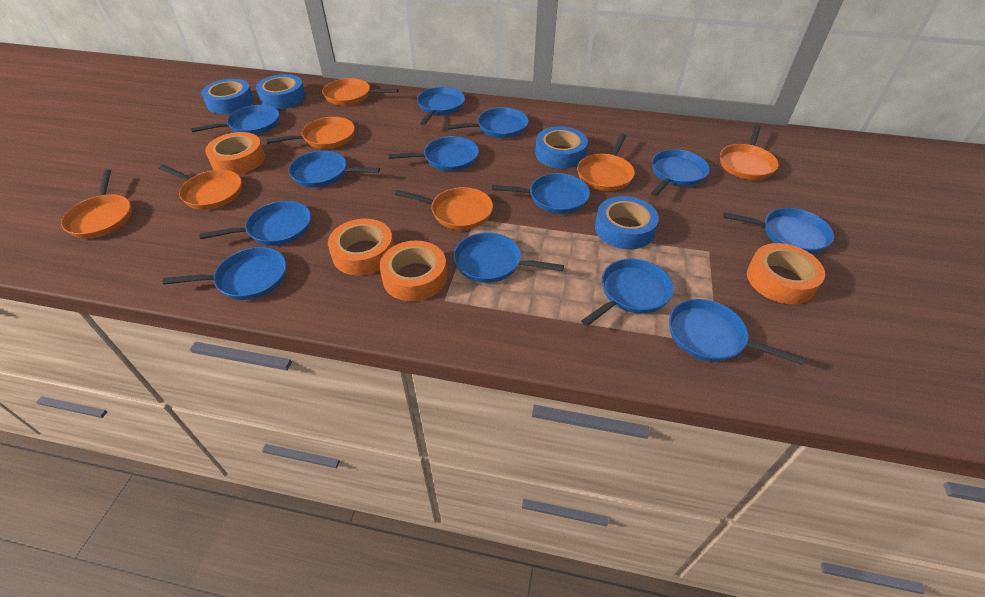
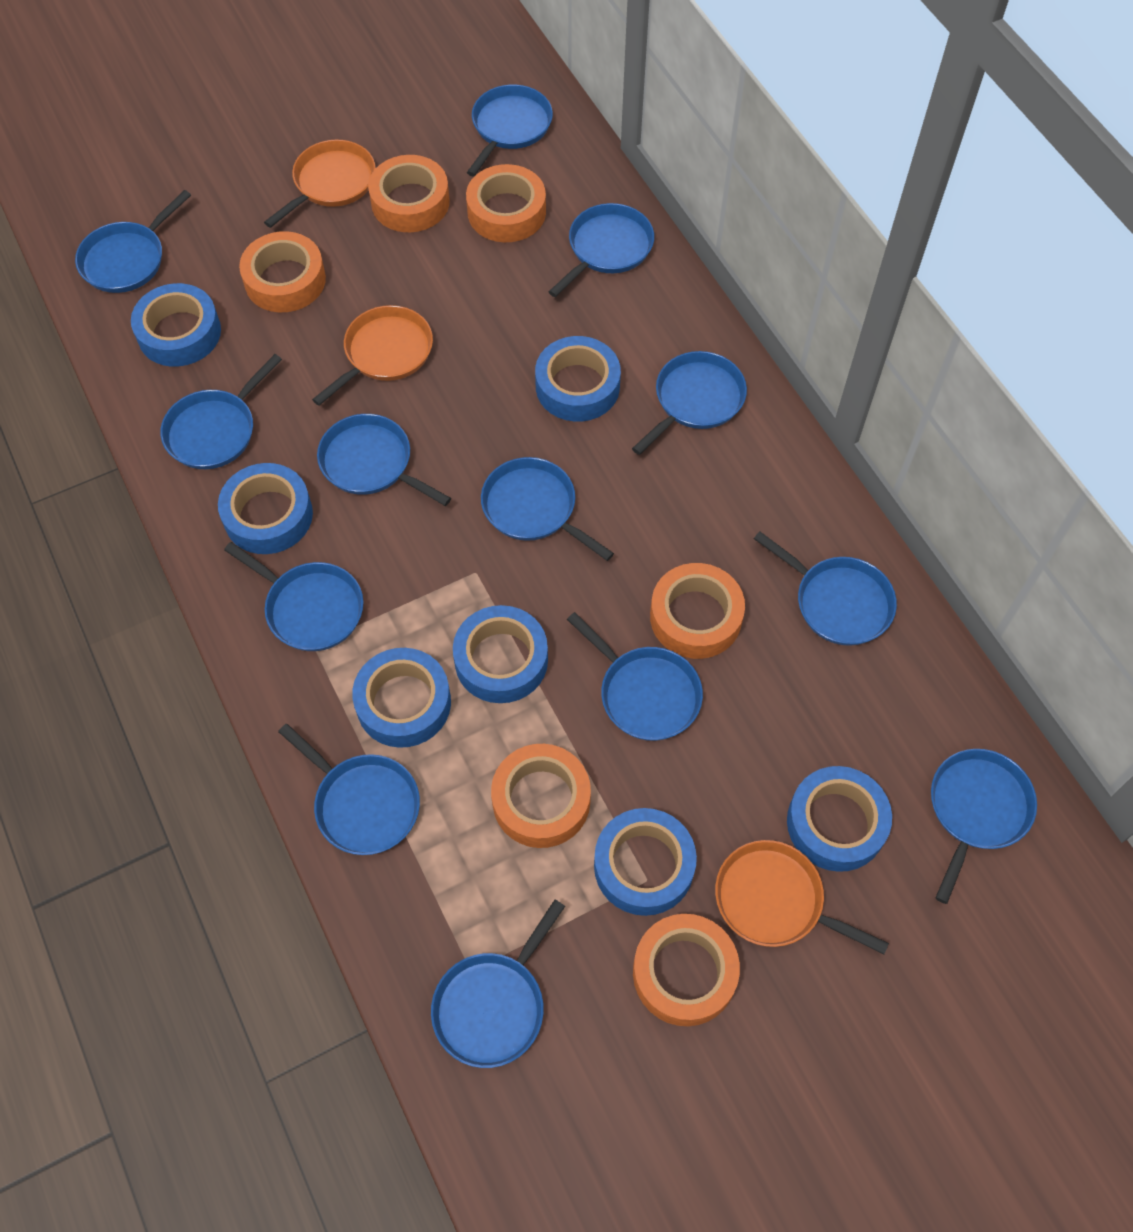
blue tape: 4 -> 7
orange pan: 7 -> 3
orange tape: 4 -> 6

